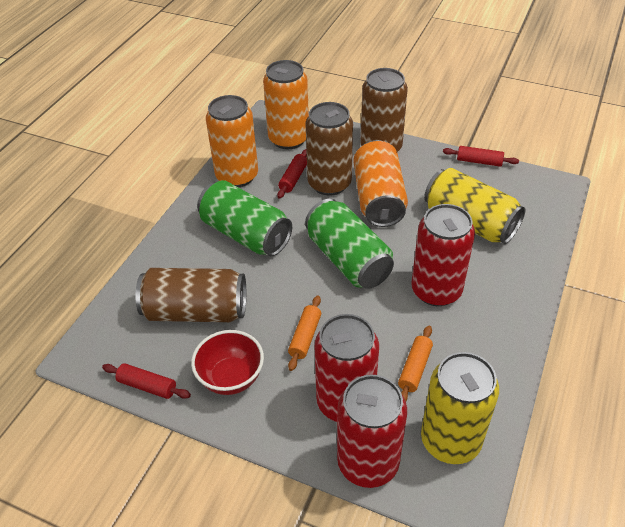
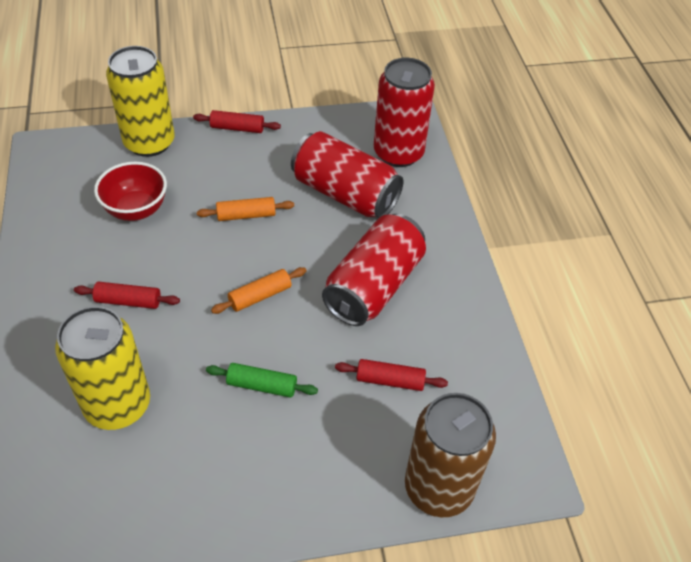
brown can: 3 -> 1
green can: 2 -> 0
green rolling pin: 0 -> 1
orange can: 3 -> 0

